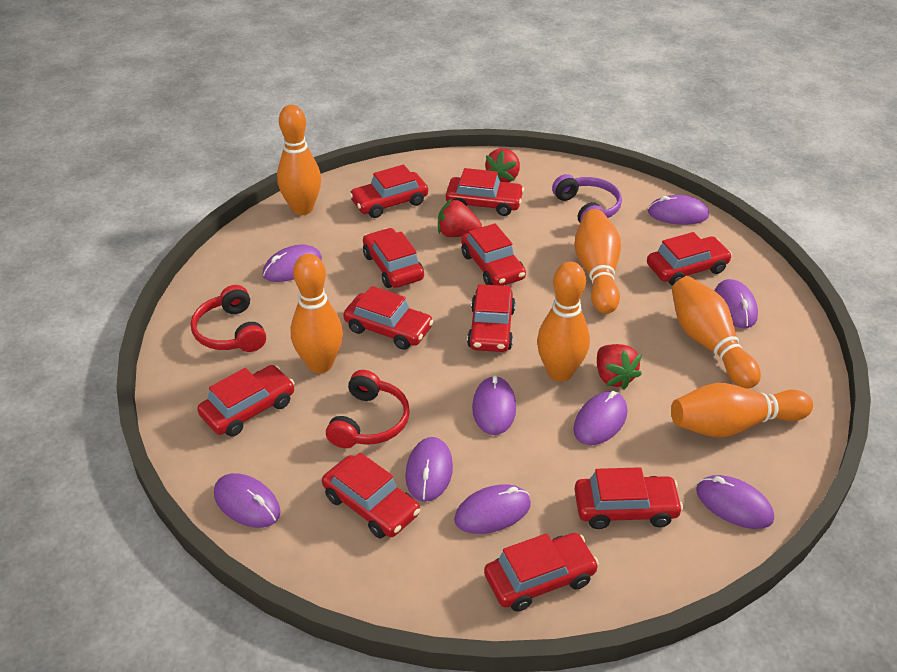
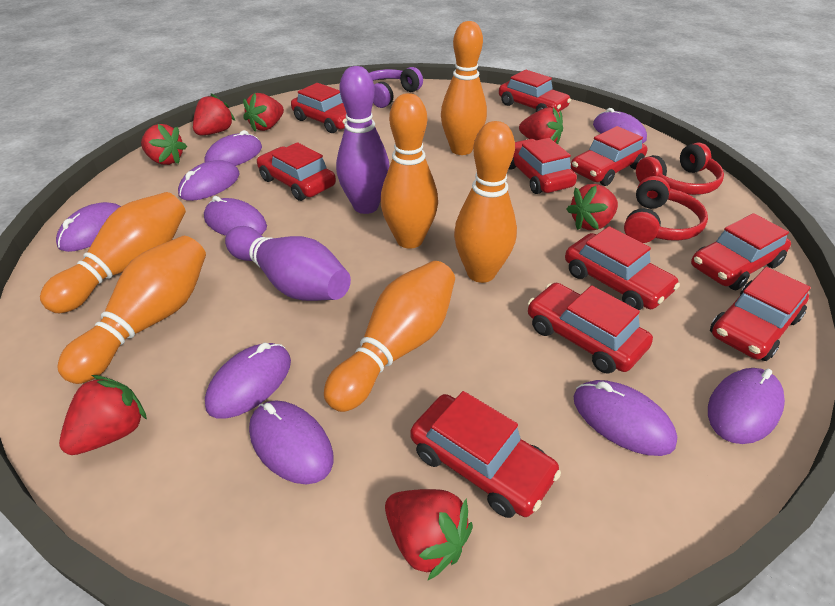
purple bowling pin: 0 -> 2
red car: 11 -> 10
red strawberry: 3 -> 7

